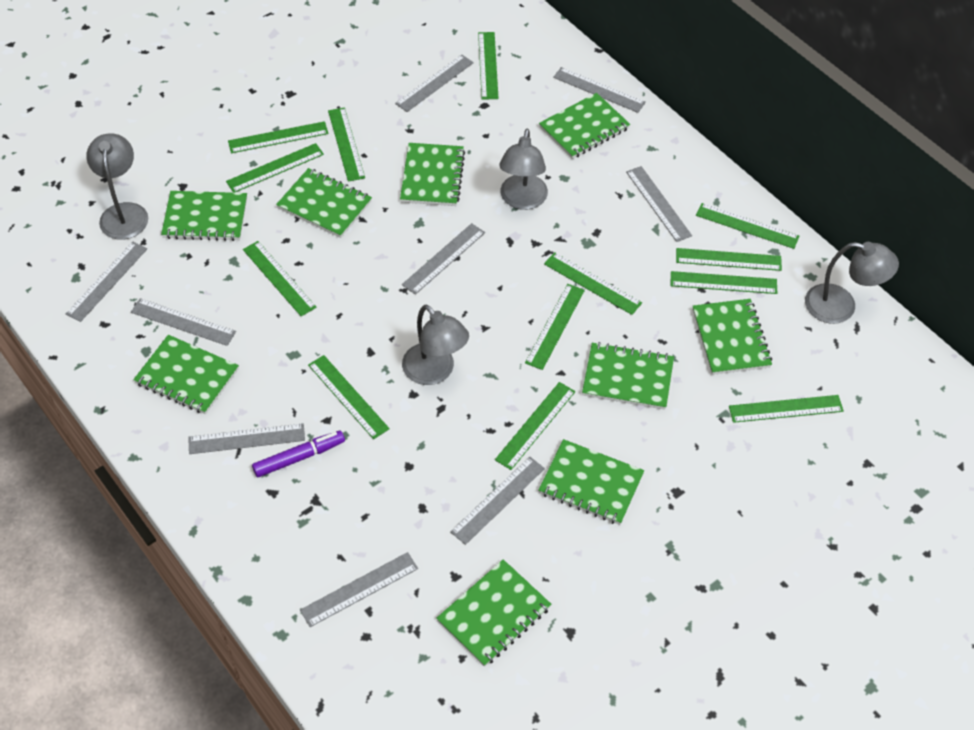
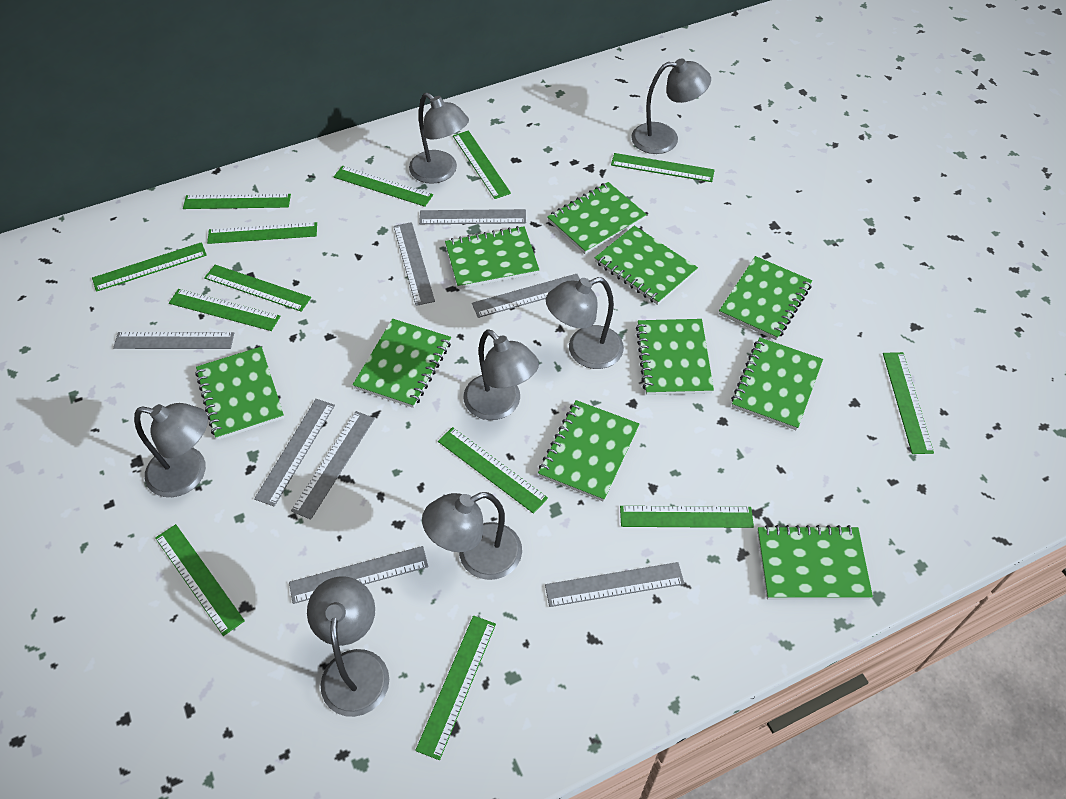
green notebook: 9 -> 10
grey lamp: 4 -> 7
grey ruler: 9 -> 8
purple marker: 1 -> 0

